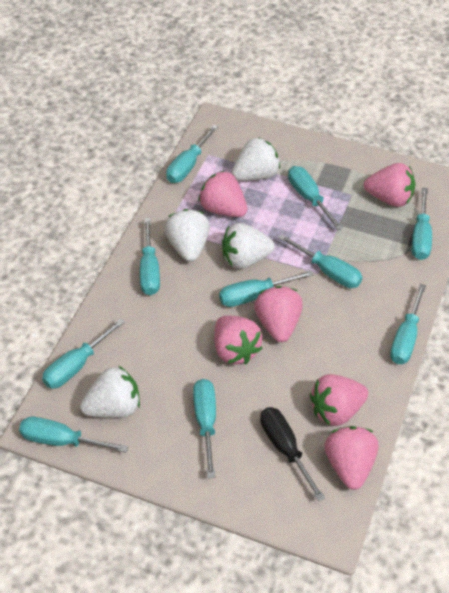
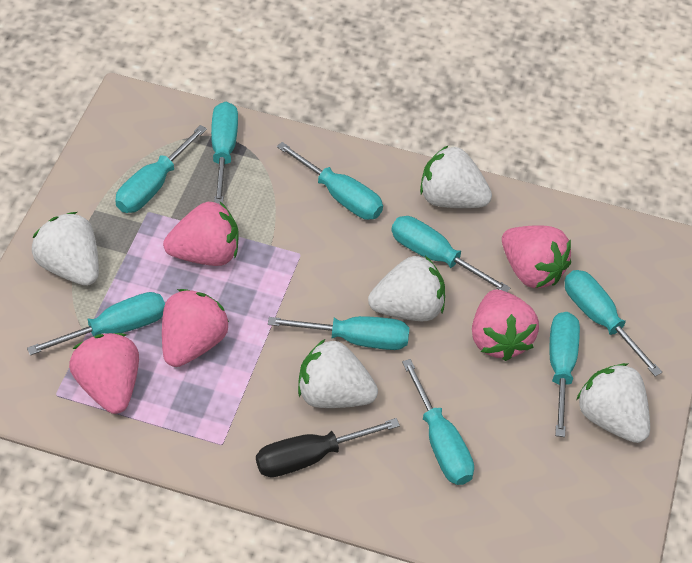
pink strawberry: 6 -> 5
turquoise screwdriver: 10 -> 9
white strawberry: 4 -> 5

